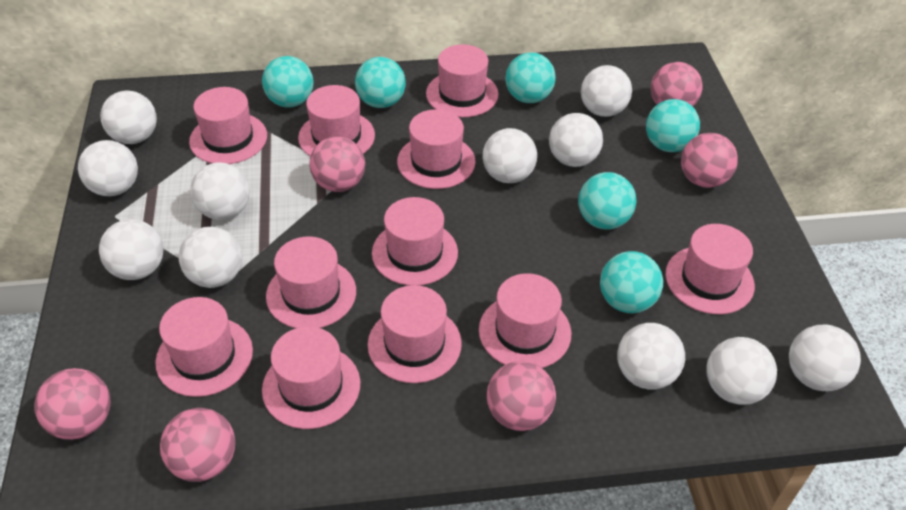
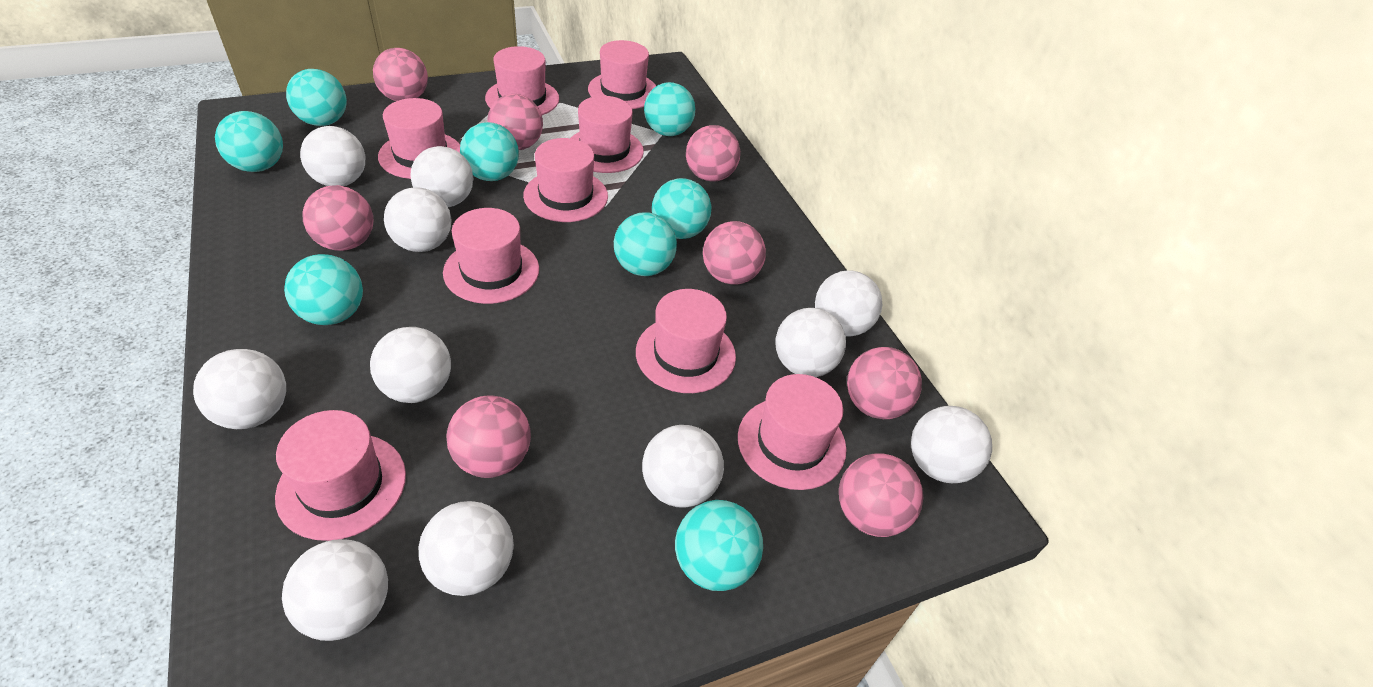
pink ball: 6 -> 8
pink hat: 11 -> 9
turquoise ball: 6 -> 8

